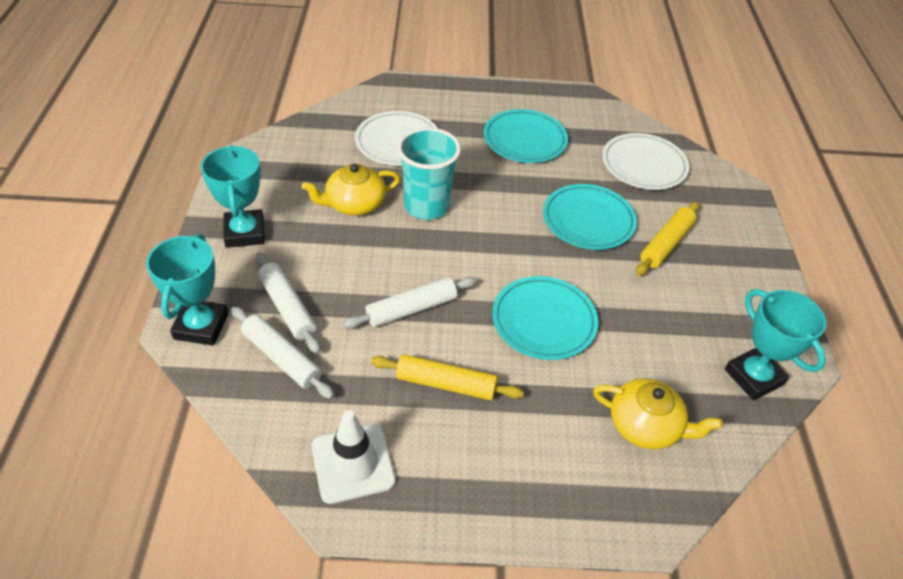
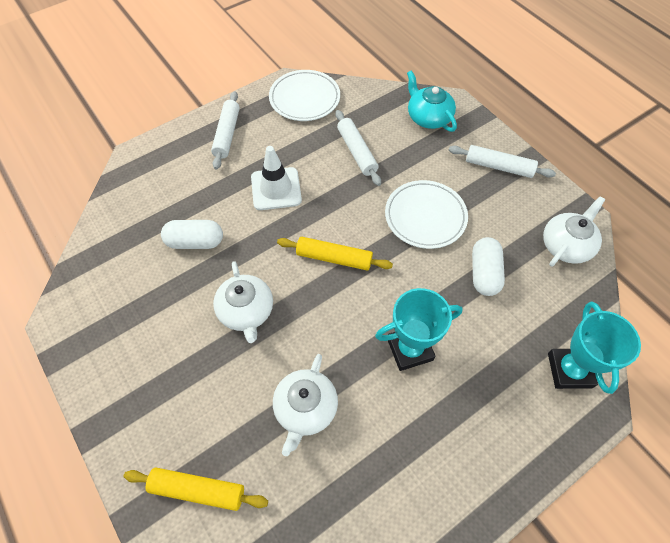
turquoise cup: 1 -> 0
turquoise plate: 3 -> 0
turquoise teapot: 0 -> 1
turquoise trophy: 3 -> 2
white capsule: 0 -> 2
white teapot: 0 -> 3
yellow teapot: 2 -> 0

